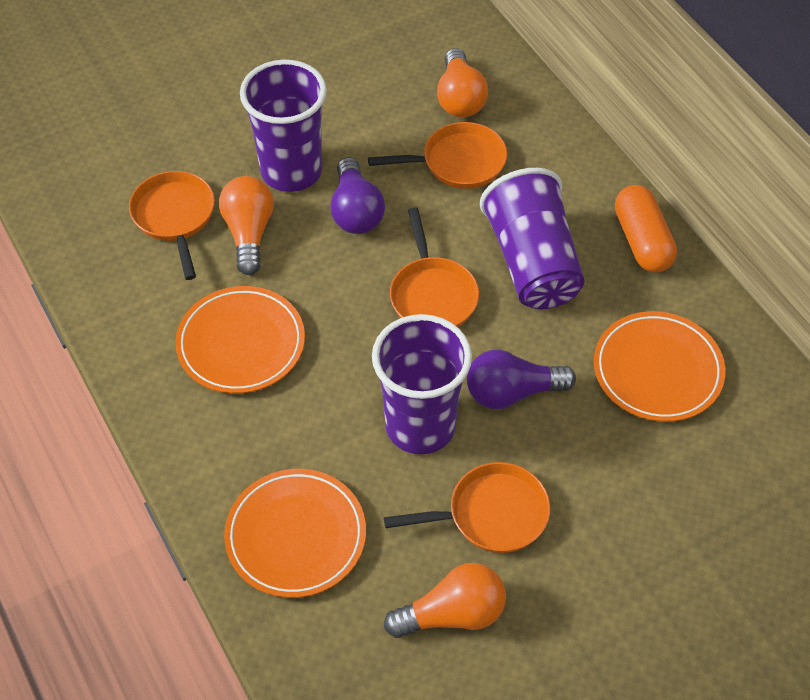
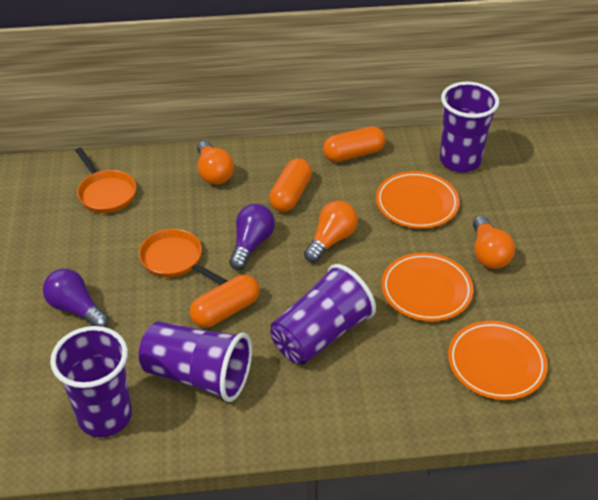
orange capsule: 1 -> 3
orange pan: 4 -> 2
purple cup: 3 -> 4

